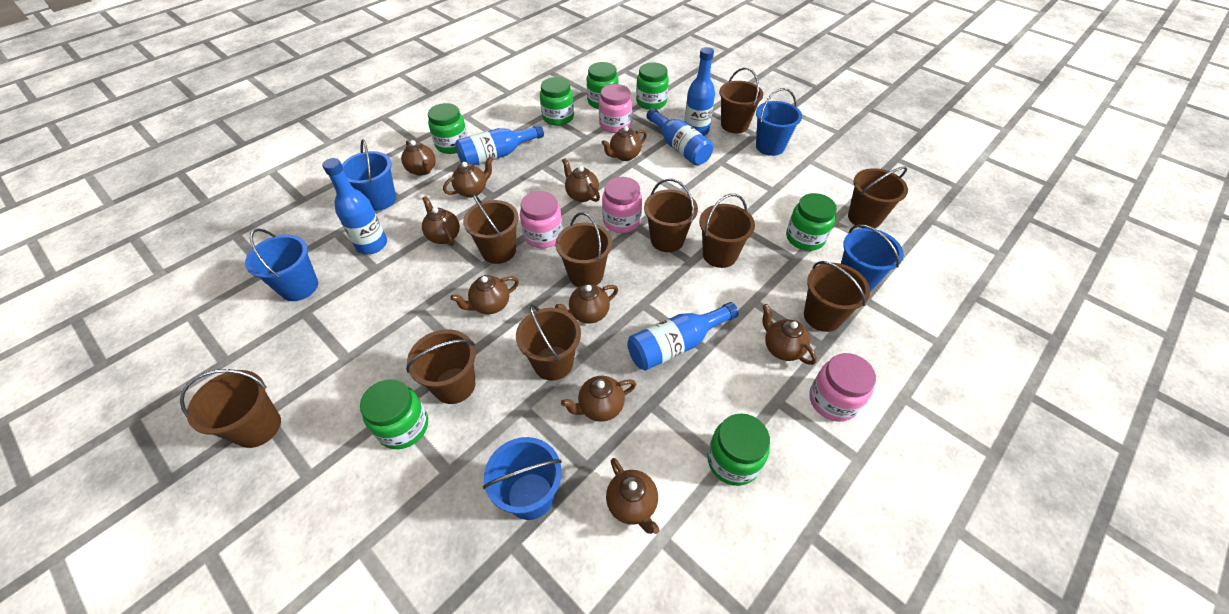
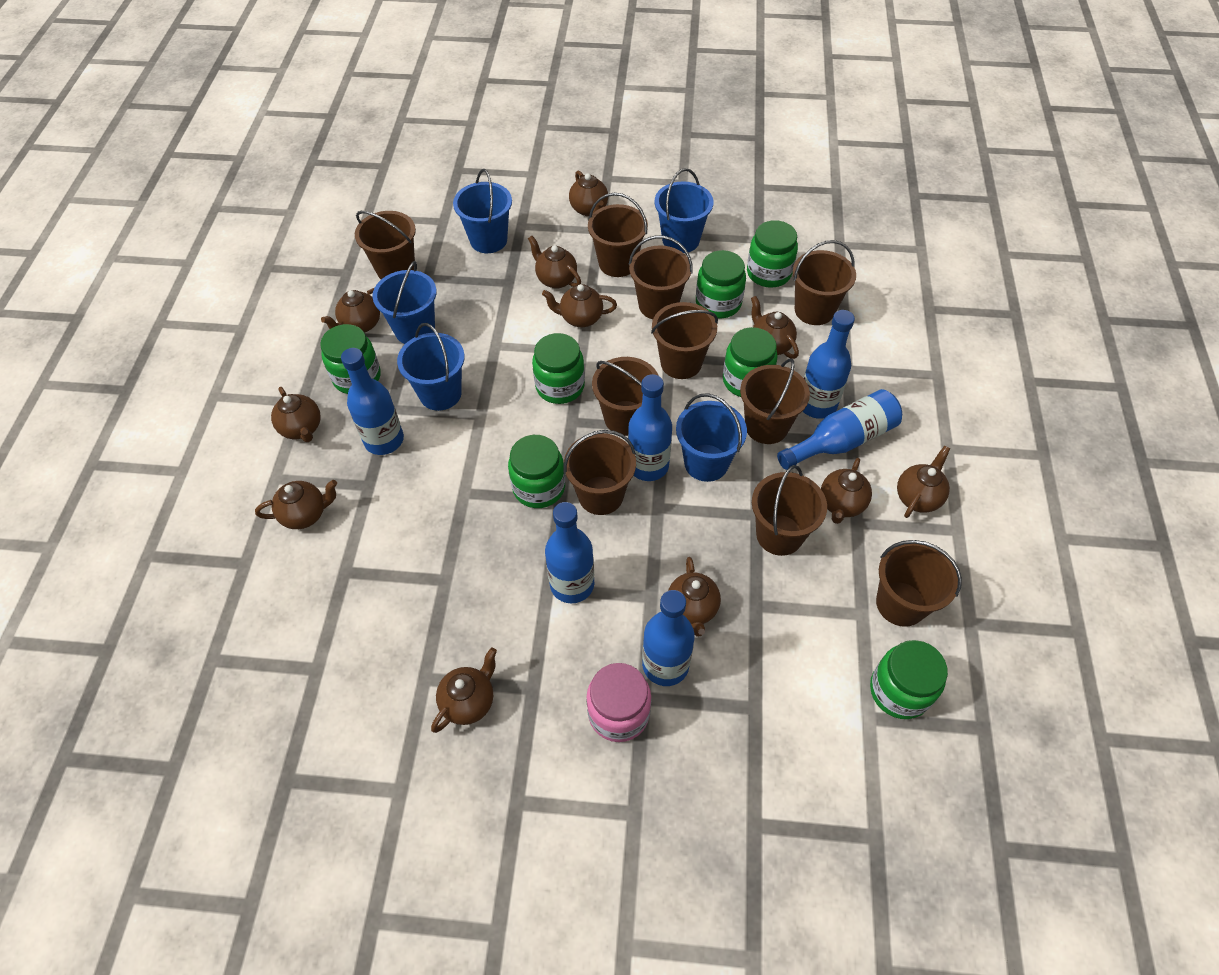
blue bottle: 5 -> 6
brown teapot: 10 -> 11
pink jar: 4 -> 1

